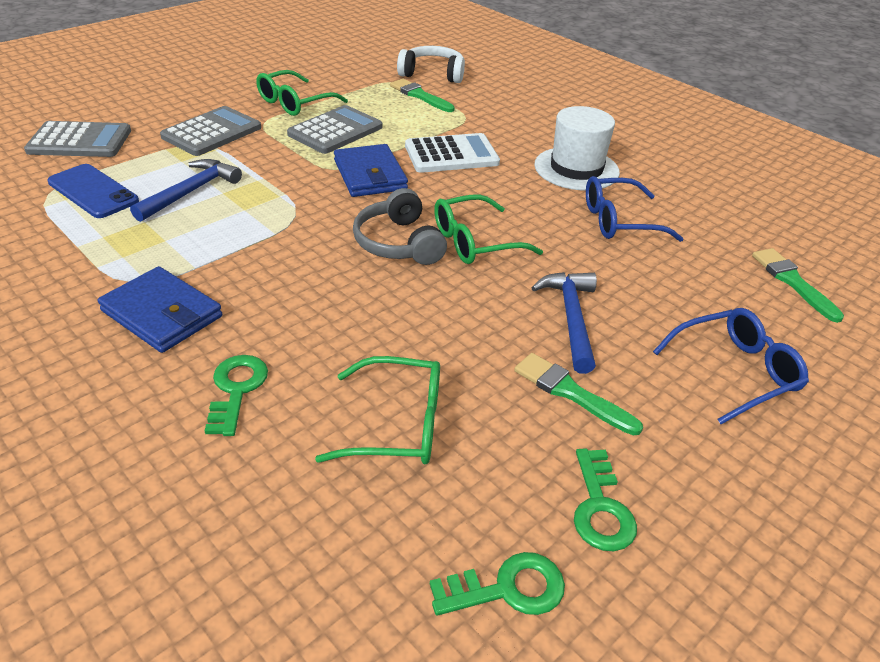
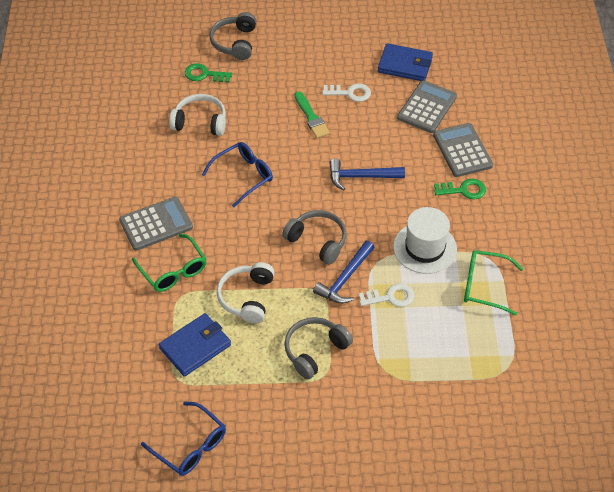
blue phone: 1 -> 0
green brush: 3 -> 1
green glasses: 3 -> 2
green key: 3 -> 2
grey headphones: 1 -> 3
white calculator: 1 -> 0
white headphones: 1 -> 2
white key: 0 -> 2

